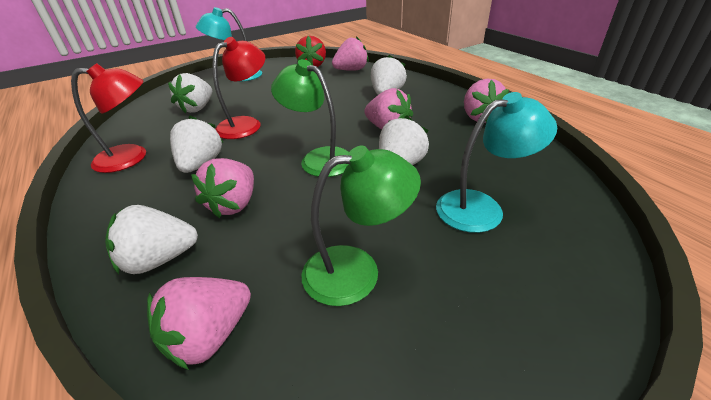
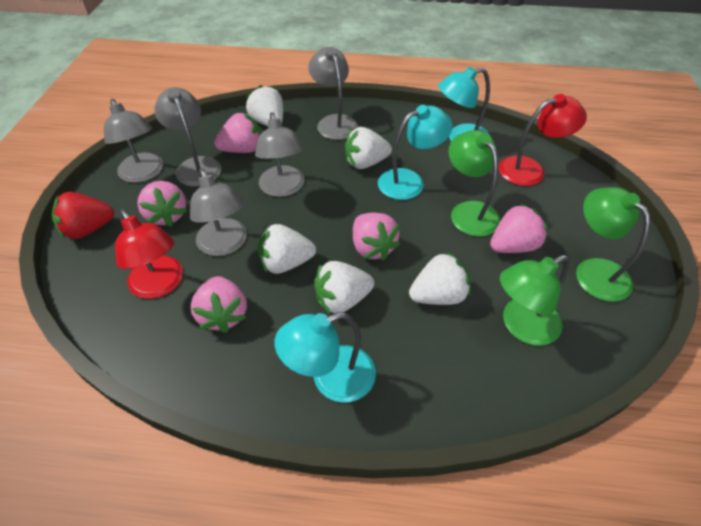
green lamp: 2 -> 3
grey lamp: 0 -> 5
turquoise lamp: 2 -> 3

